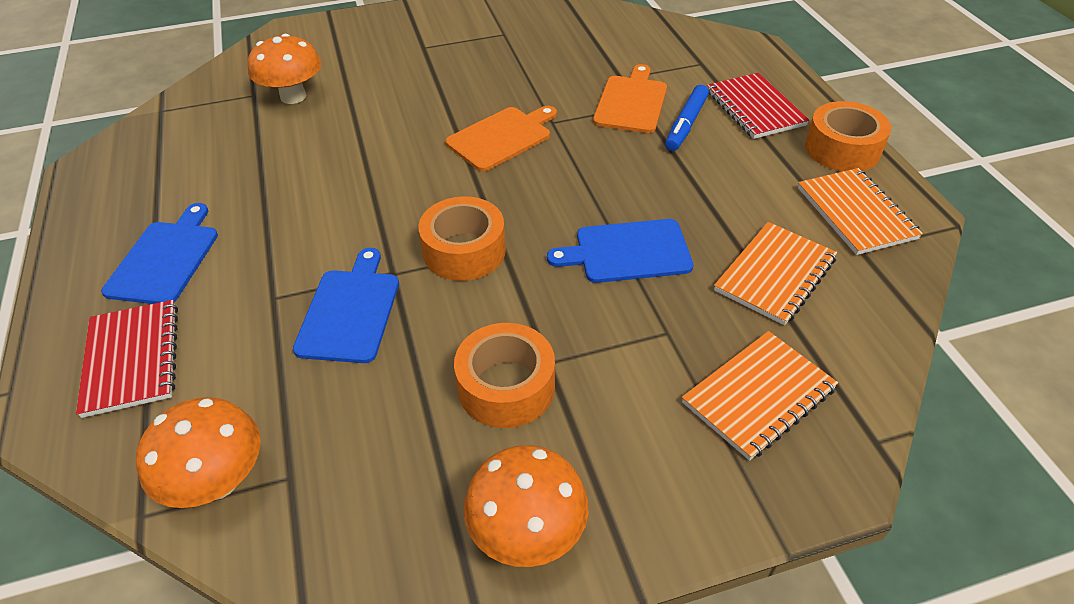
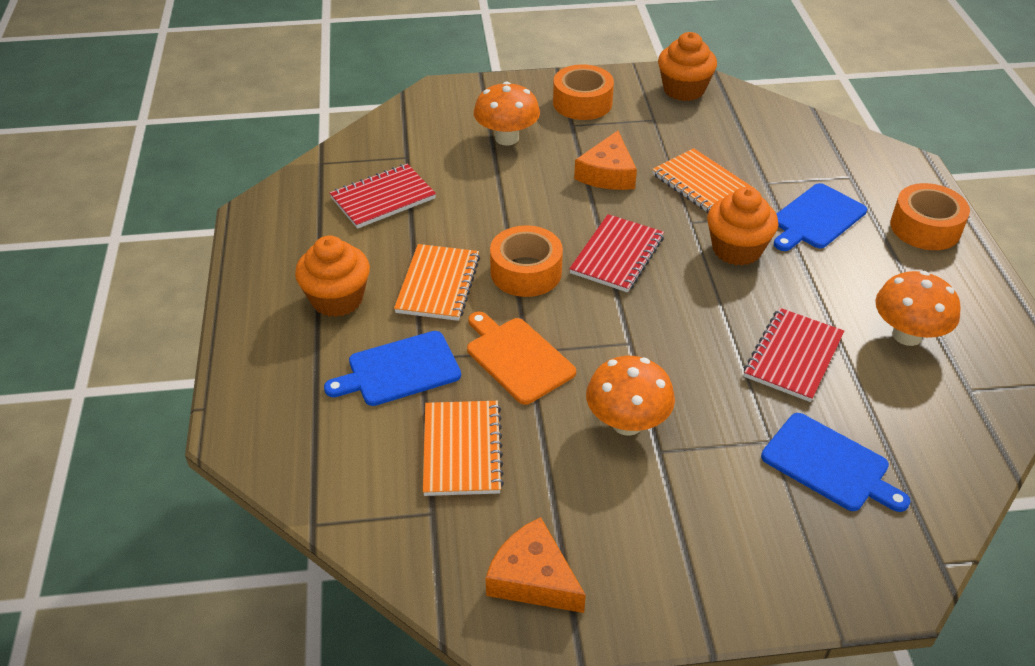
blue marker: 1 -> 0
orange cheese: 0 -> 2
orange cupcake: 0 -> 3
orange cutting board: 2 -> 1
red notebook: 2 -> 3

